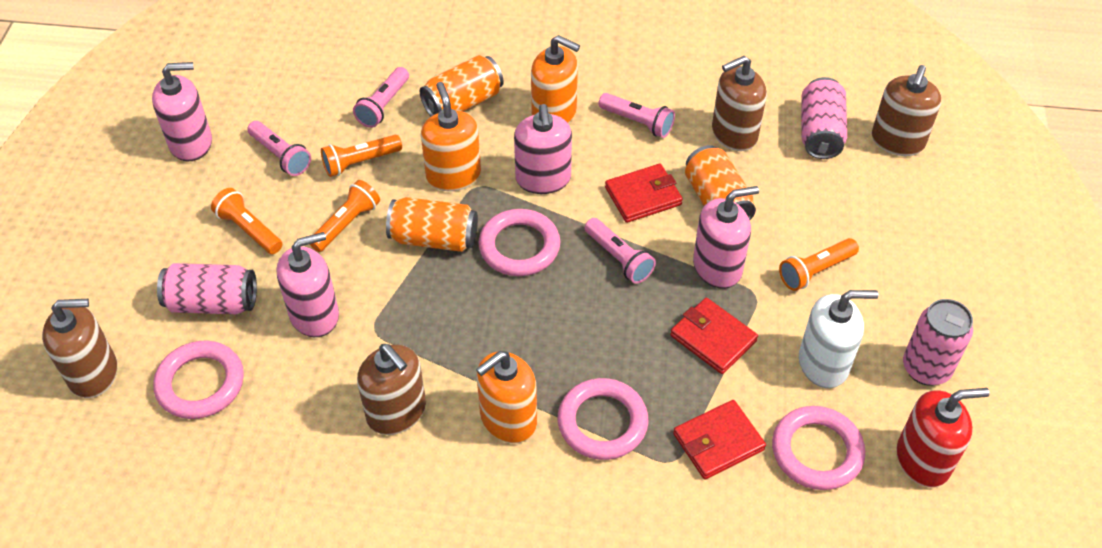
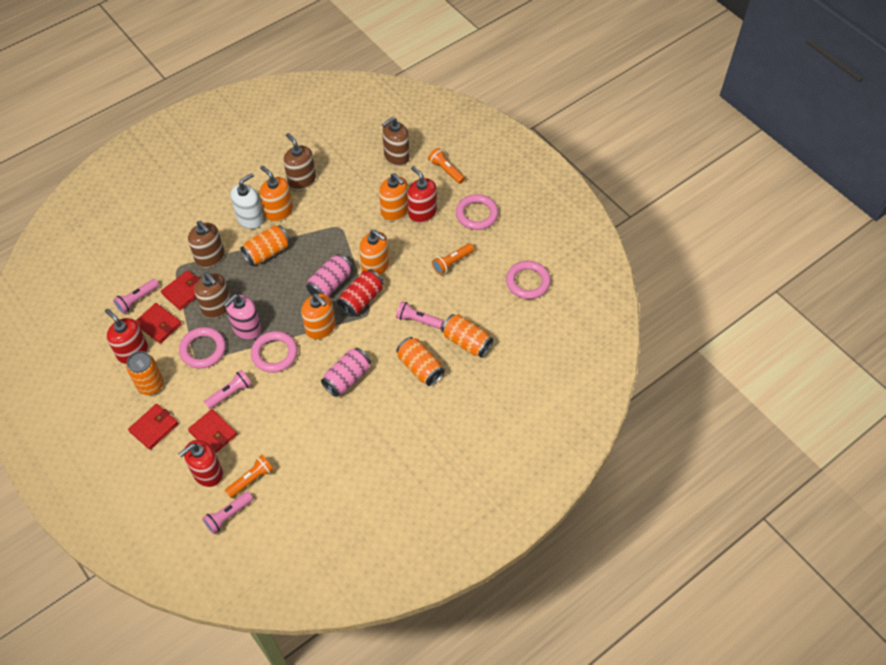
orange can: 3 -> 4
orange flashlight: 4 -> 3
orange soap dispenser: 3 -> 4
pink can: 3 -> 2
pink soap dispenser: 4 -> 1
red can: 0 -> 1
red soap dispenser: 1 -> 3
red wallet: 3 -> 4

